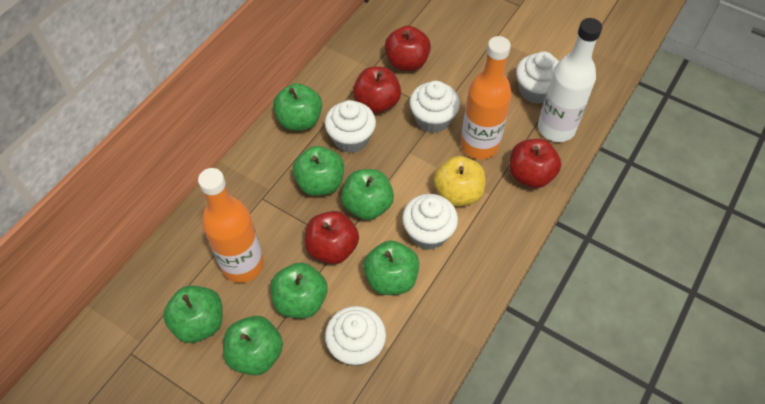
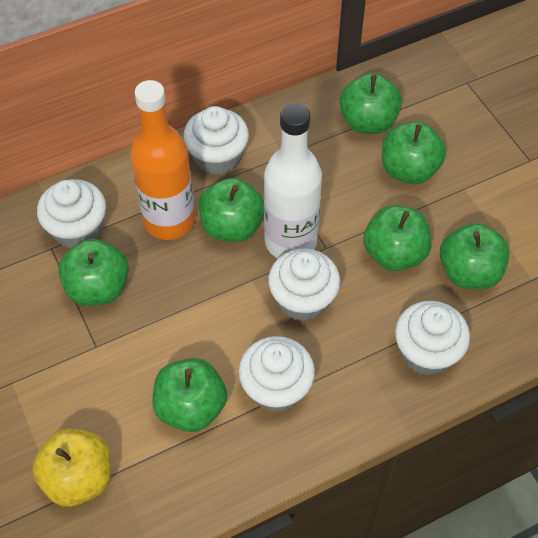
orange bottle: 2 -> 1
red apple: 4 -> 0

